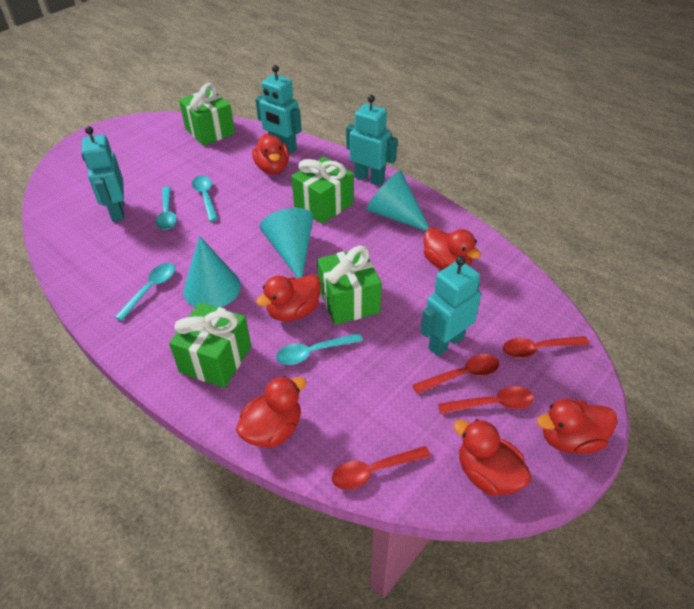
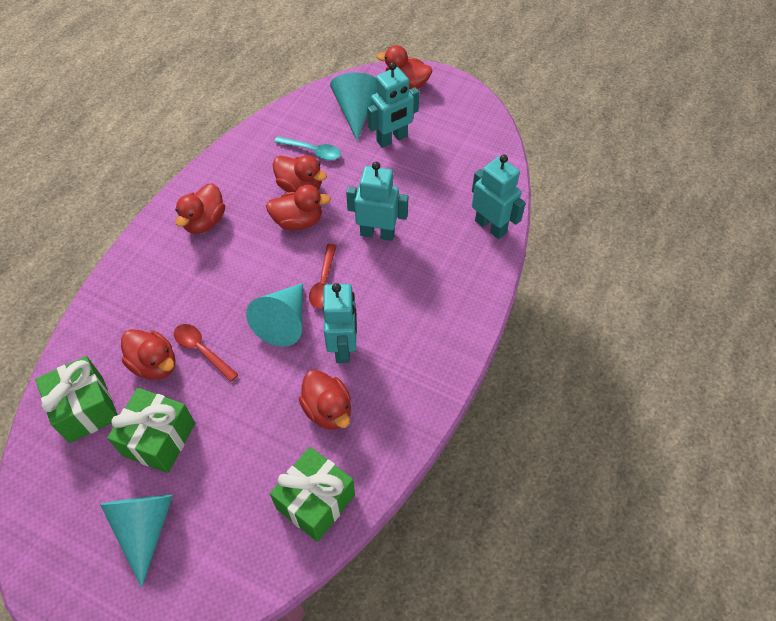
green gift: 4 -> 3
red spoon: 4 -> 2
turquoise spoon: 4 -> 1

